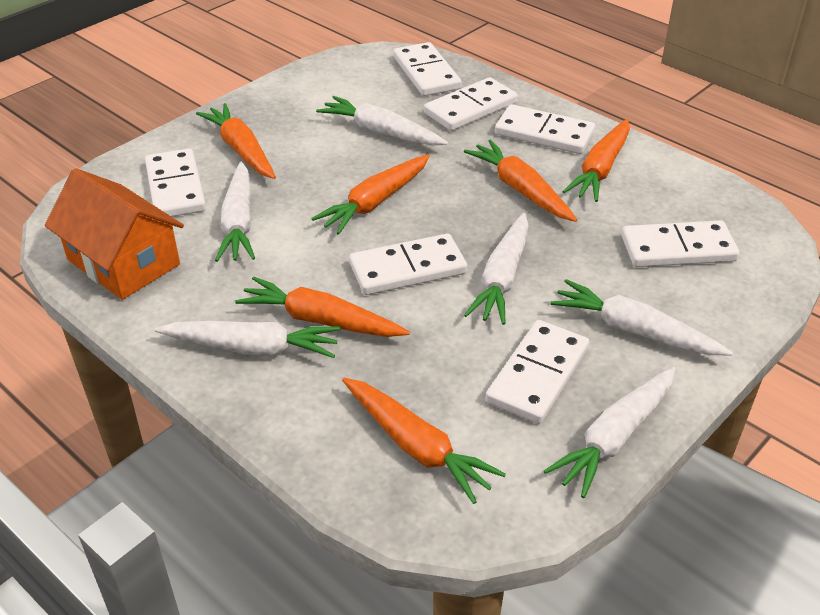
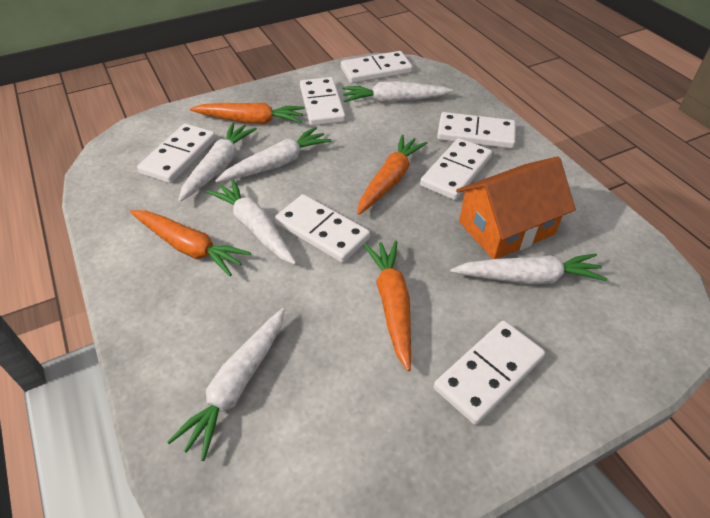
orange carrot: 6 -> 4

